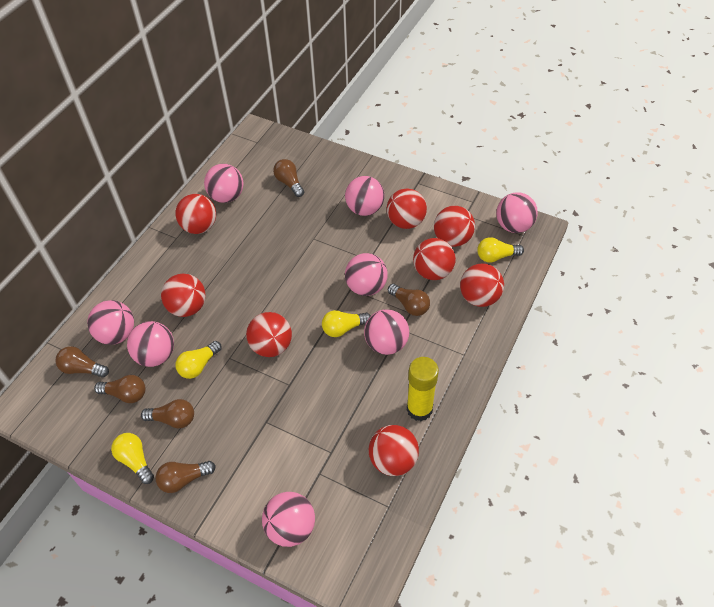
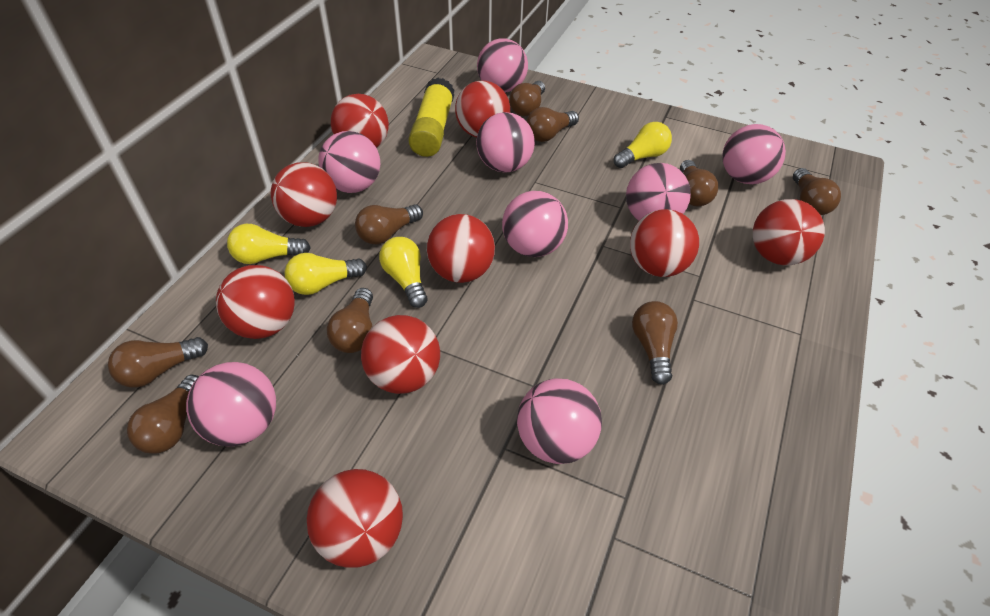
brown light bulb: 6 -> 9
red ball: 8 -> 9

